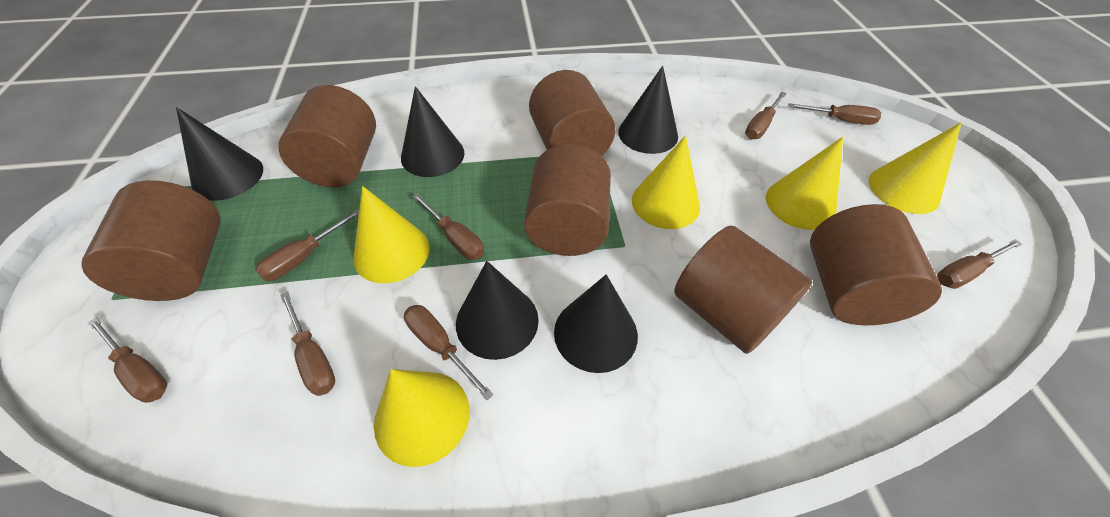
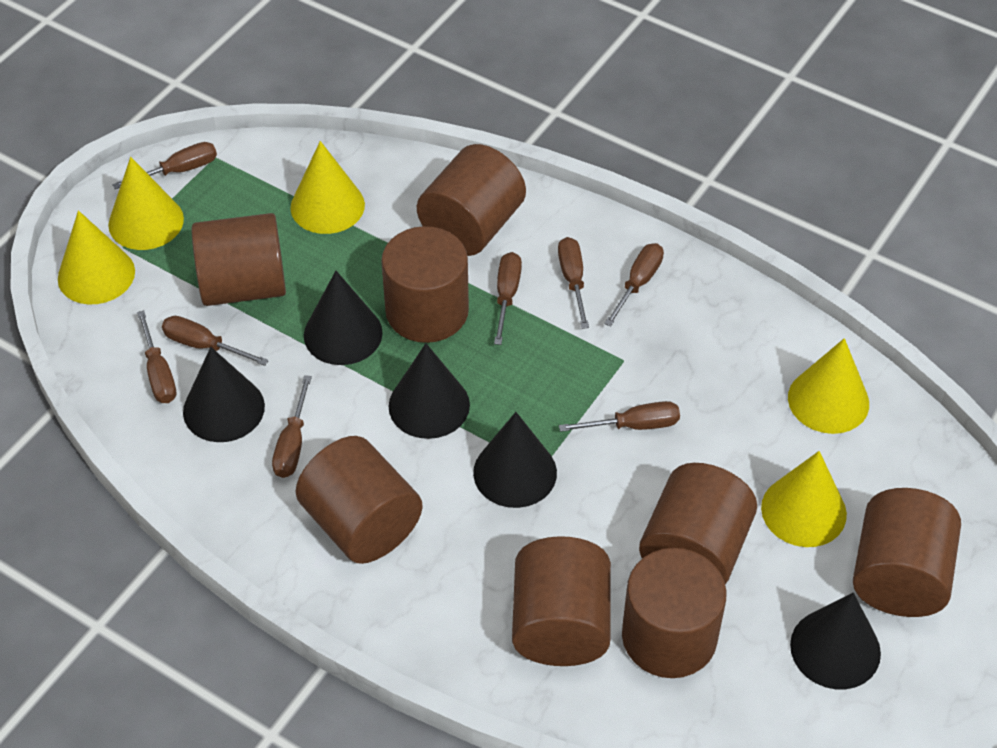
brown cylinder: 6 -> 8

